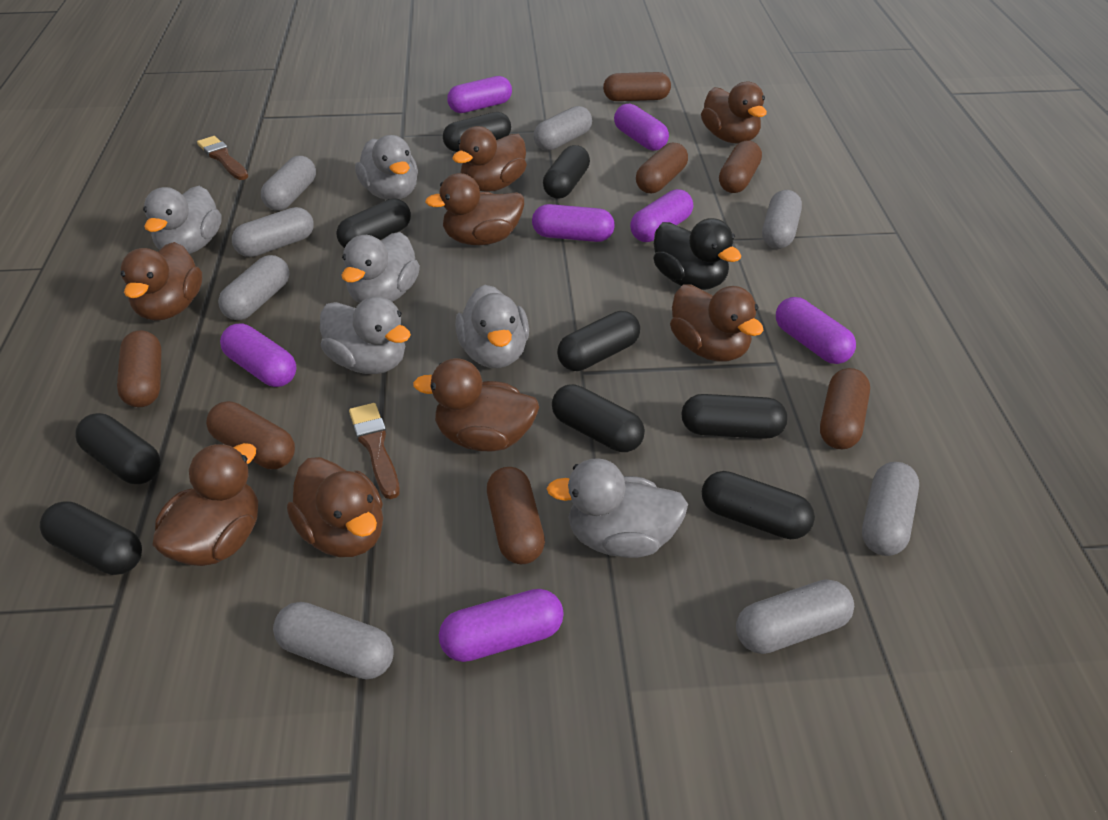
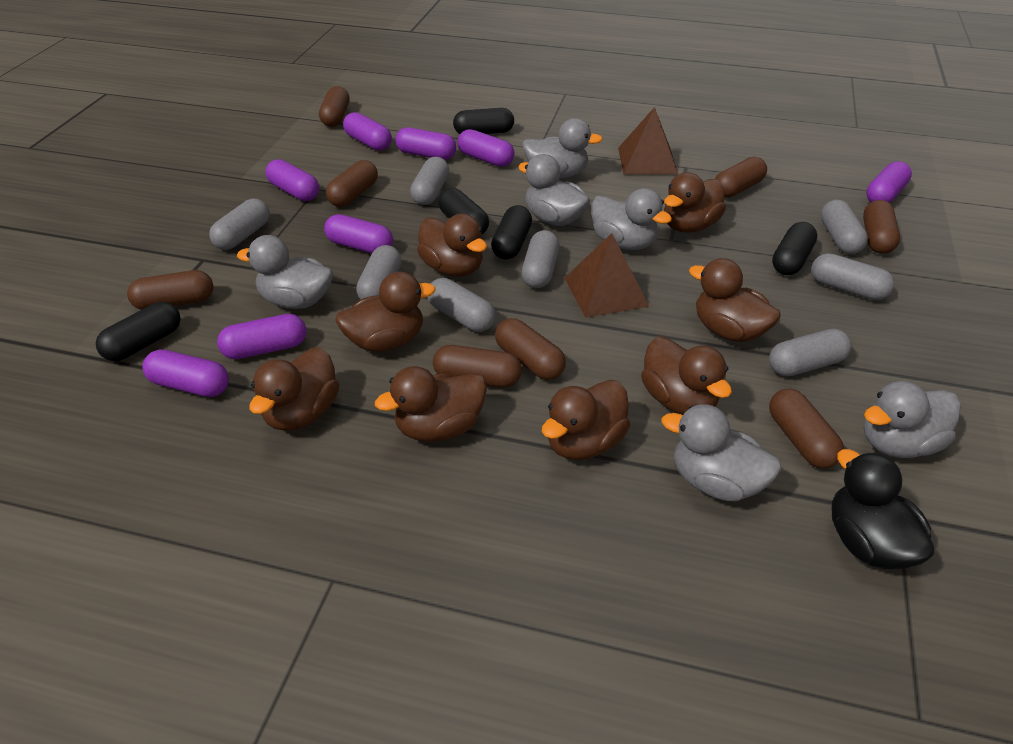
black capsule: 9 -> 5
brown brush: 2 -> 0
brown capsule: 7 -> 8
brown pyramid: 0 -> 2
purple capsule: 7 -> 8

